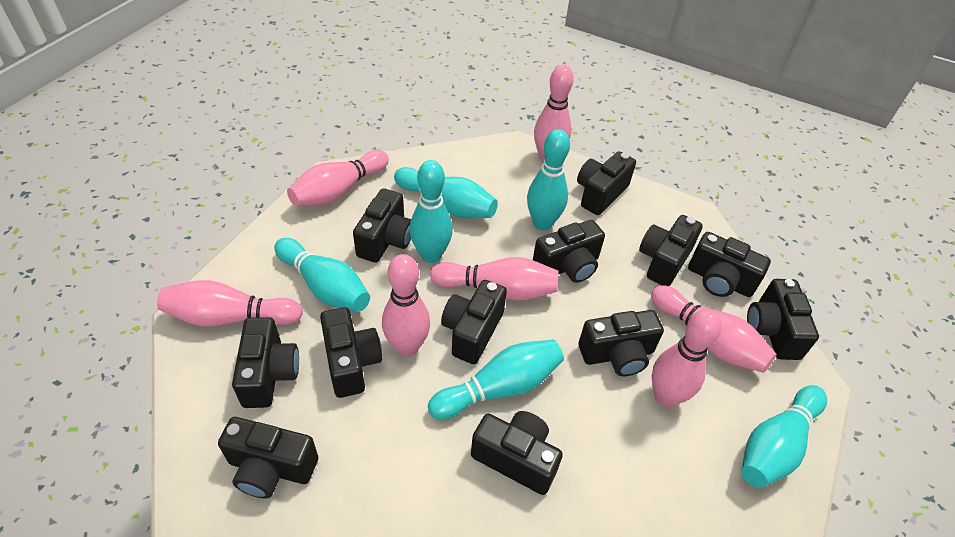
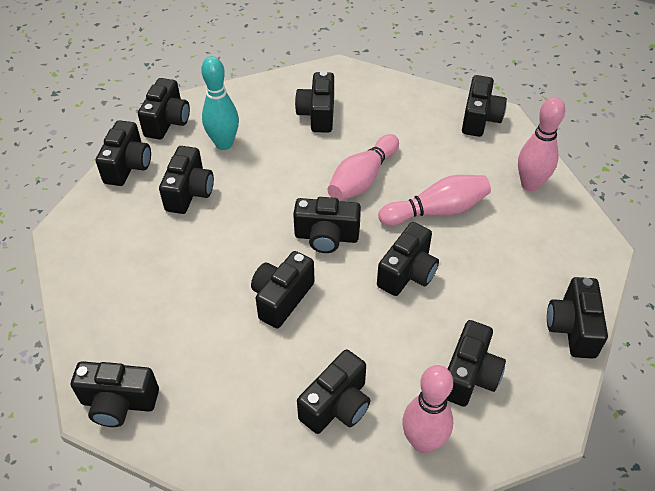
pink bowling pin: 7 -> 4
turquoise bowling pin: 6 -> 1

